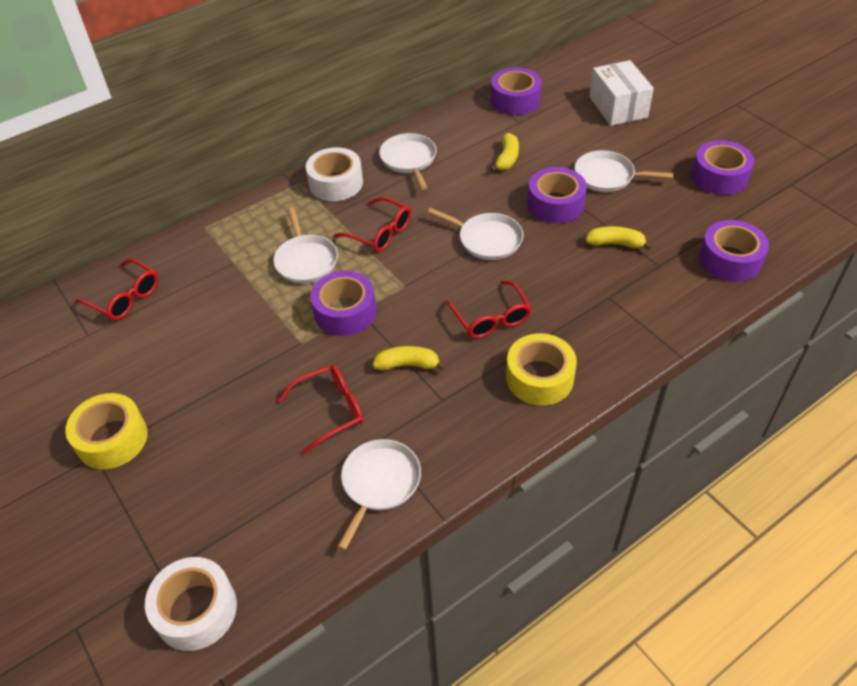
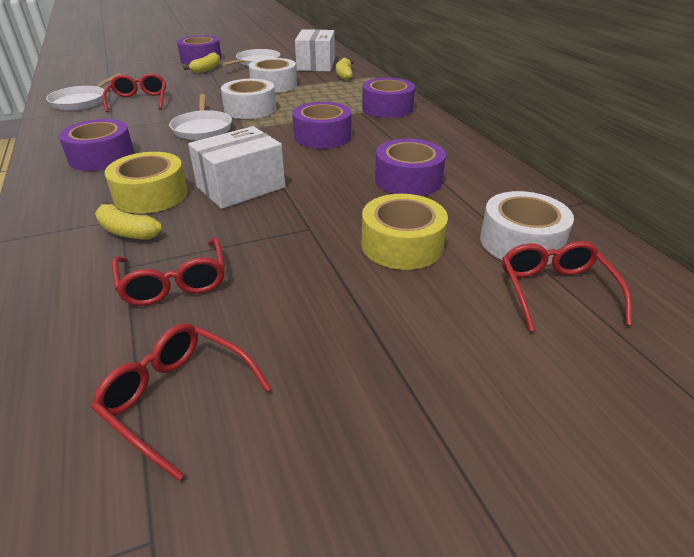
white box: 1 -> 2
white pan: 5 -> 3
white tape: 2 -> 3

